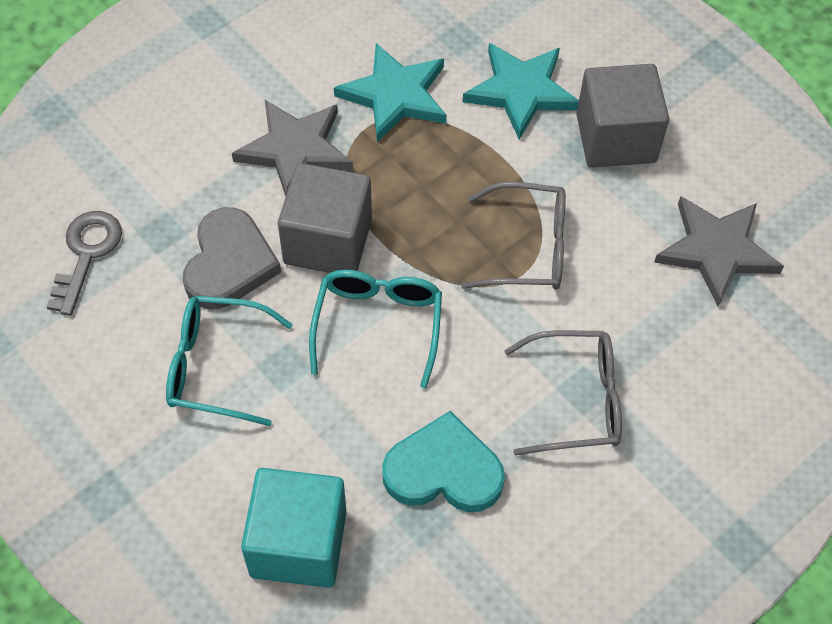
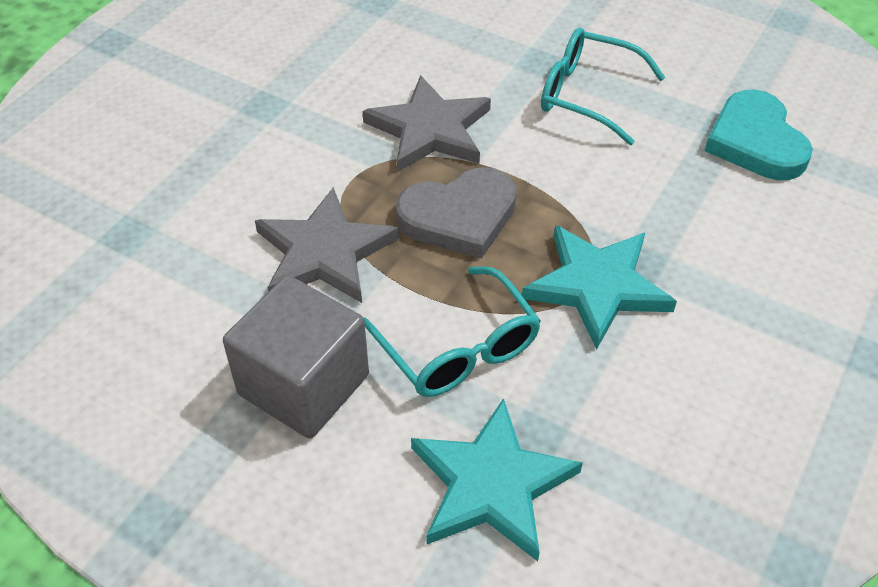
grey cube: 2 -> 1
grey glasses: 2 -> 0
grey key: 1 -> 0
turquoise cube: 1 -> 0

